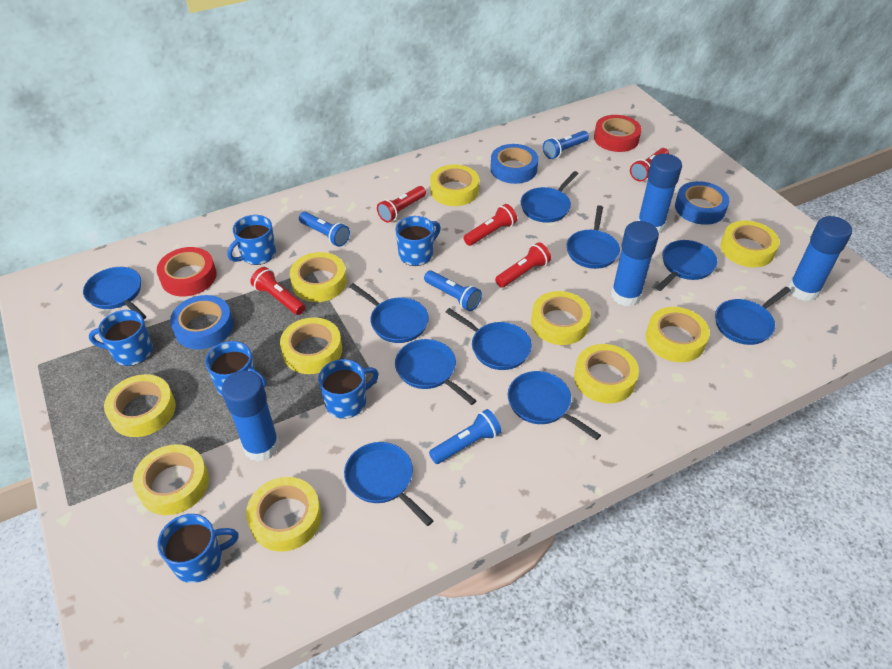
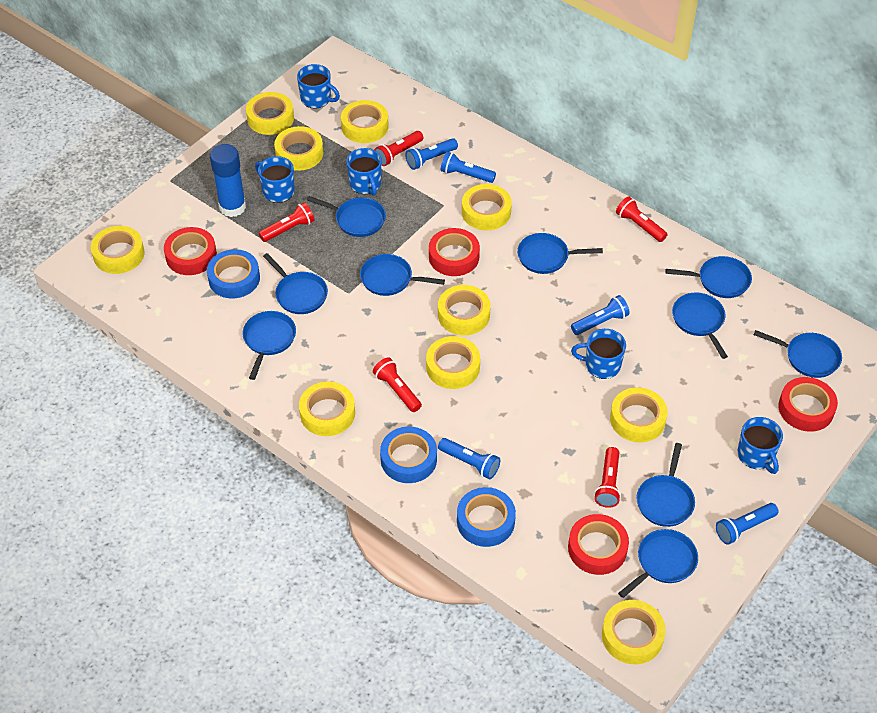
blue flashlight: 4 -> 5
blue glue stick: 4 -> 1
blue mug: 6 -> 5
red tape: 2 -> 4

